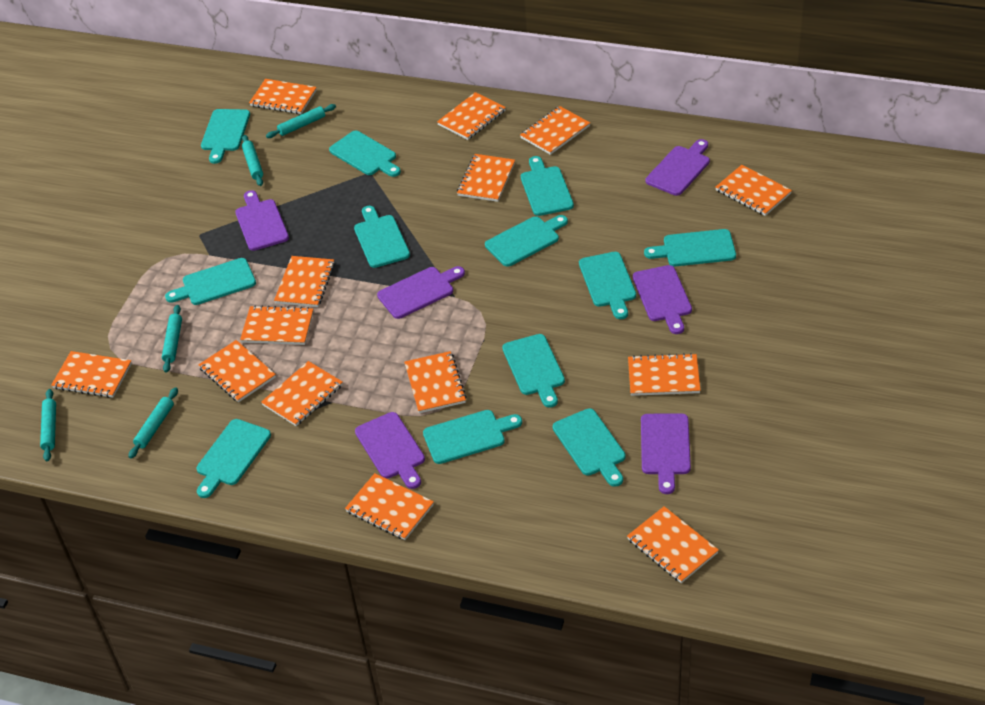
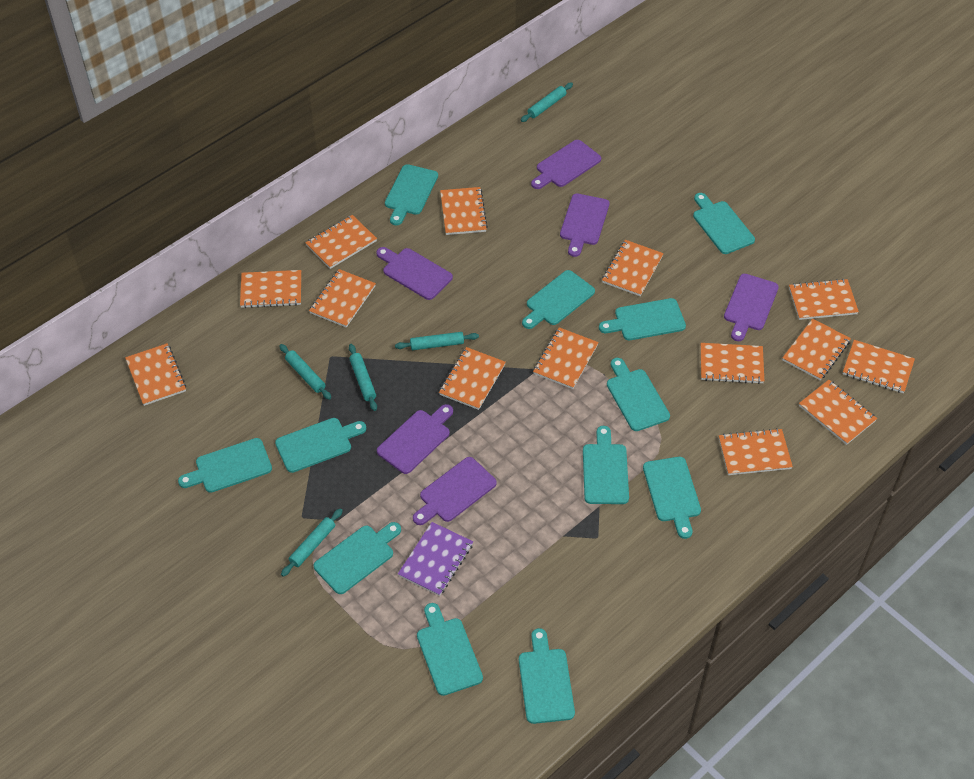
purple notebook: 0 -> 1

